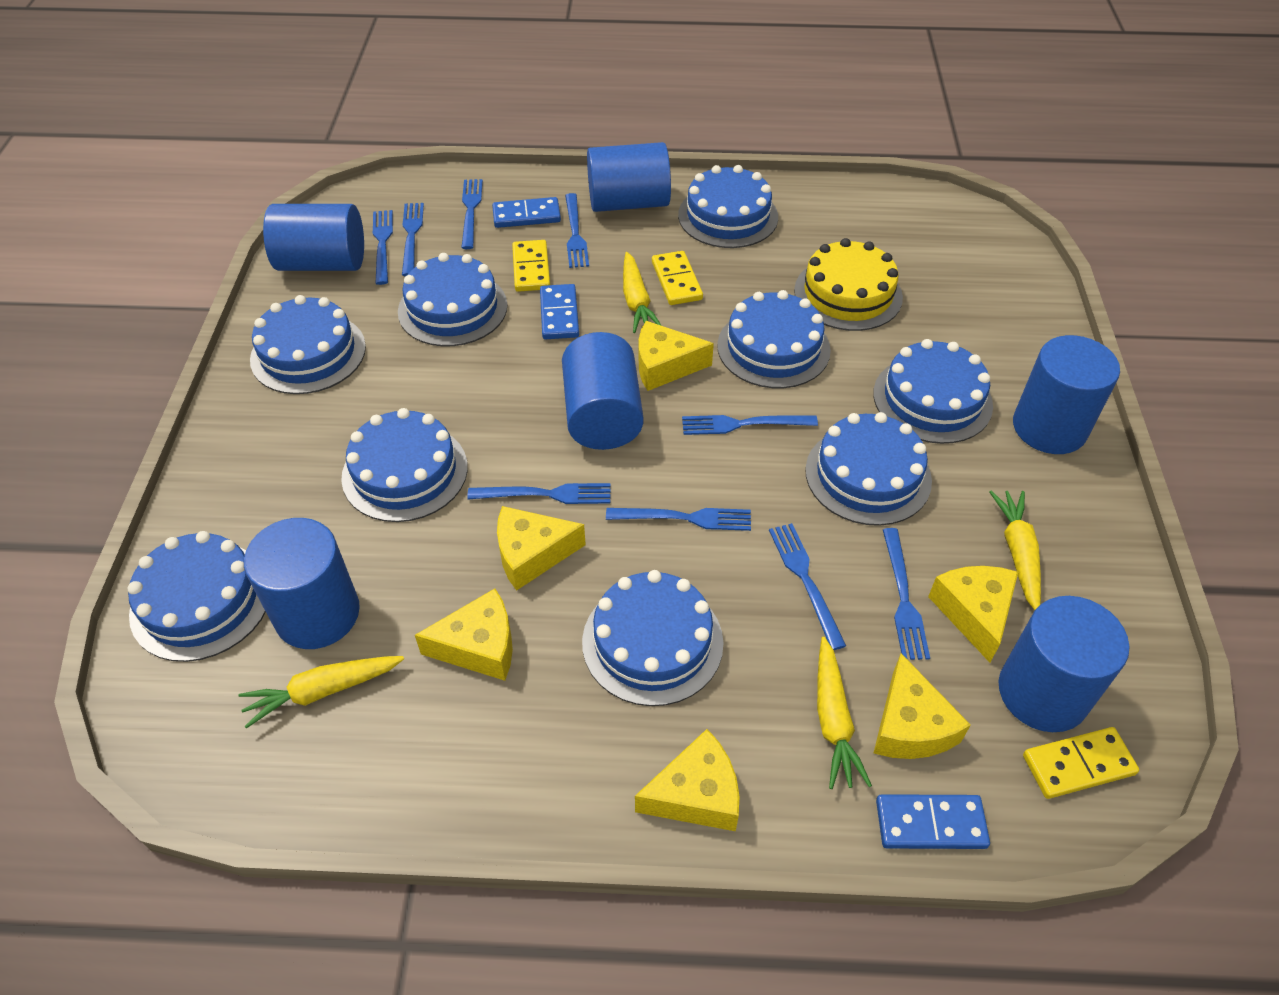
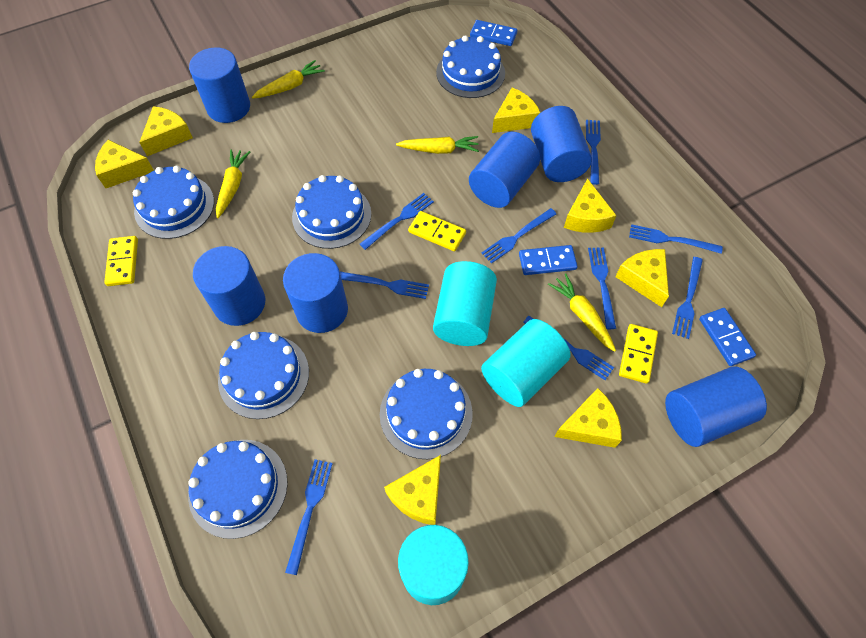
blue cake: 9 -> 6
turquoise cylinder: 0 -> 3
yellow cake: 1 -> 0
yellow cheese: 6 -> 7

